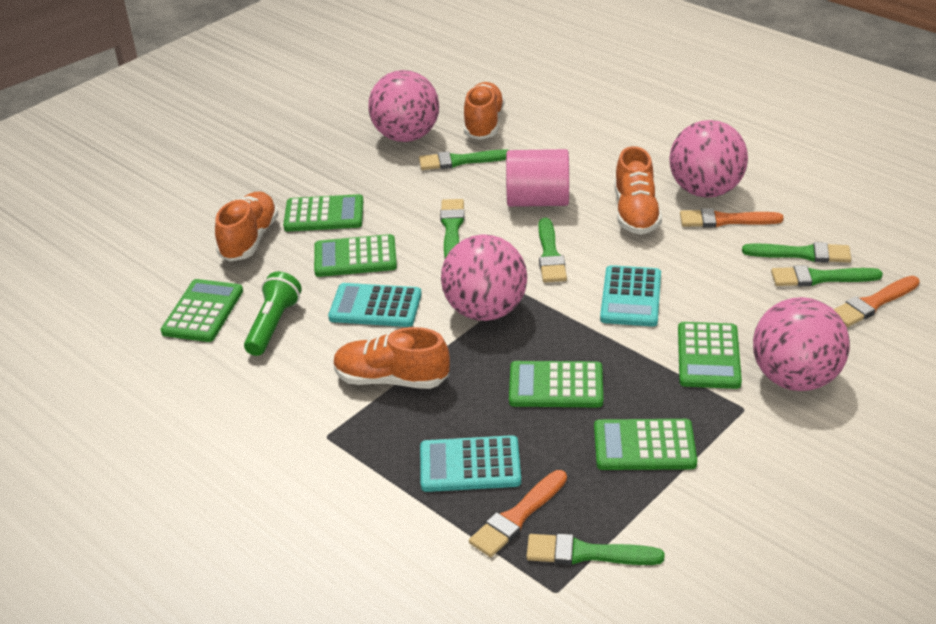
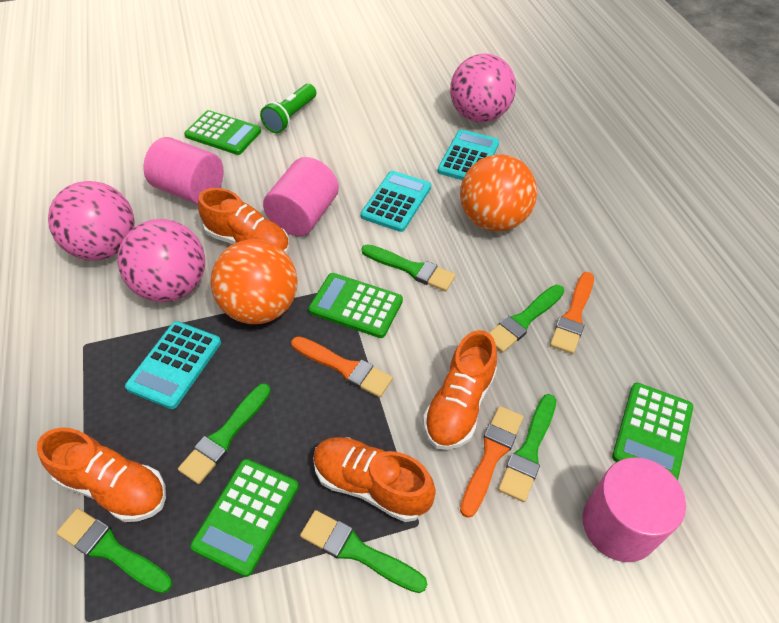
green calculator: 6 -> 4
orange ball: 0 -> 2
pink ball: 4 -> 3
pink cylinder: 1 -> 3

